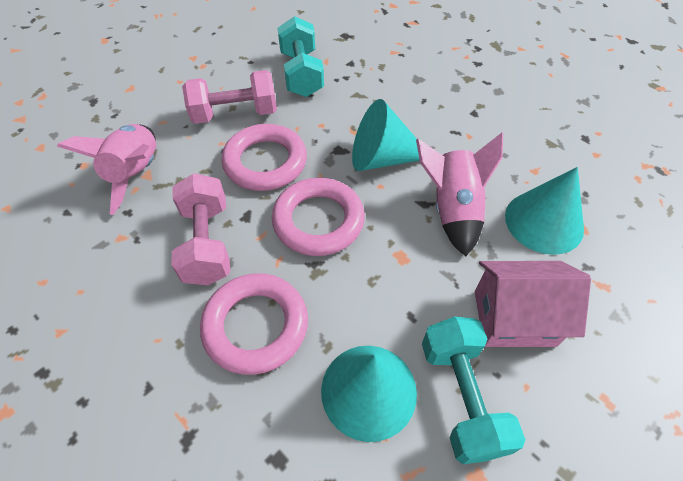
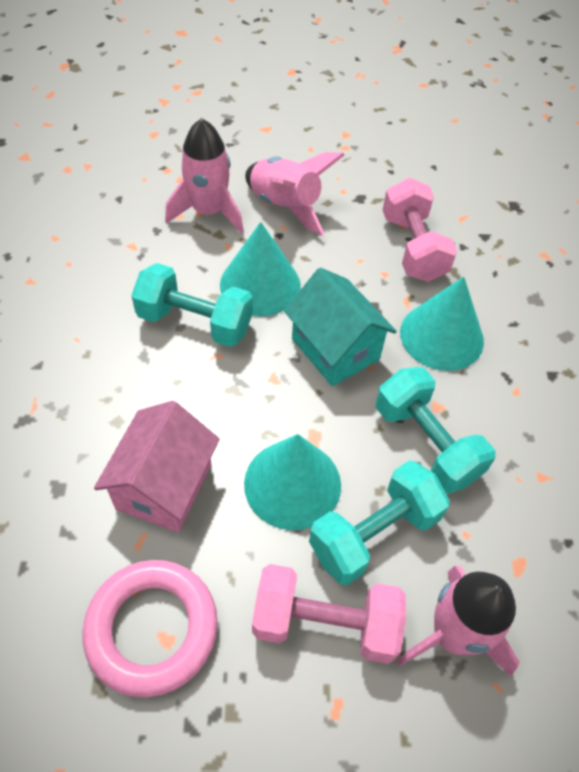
pink ring: 3 -> 1
pink rocket: 2 -> 3
turquoise dumbbell: 2 -> 3
turquoise house: 0 -> 1

